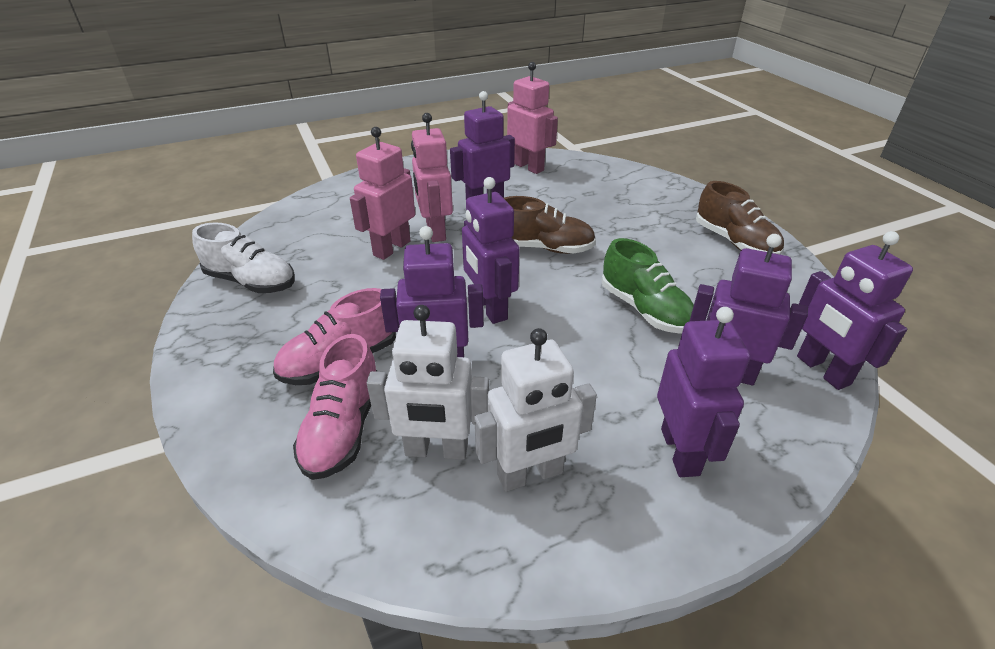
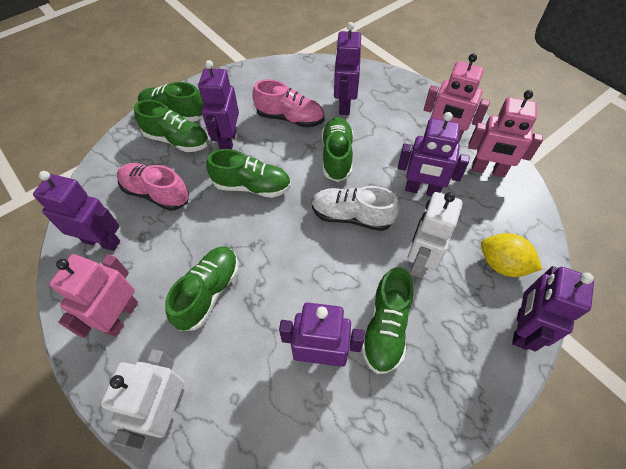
brown shoe: 2 -> 0
green shoe: 1 -> 6
yellow lemon: 0 -> 1

